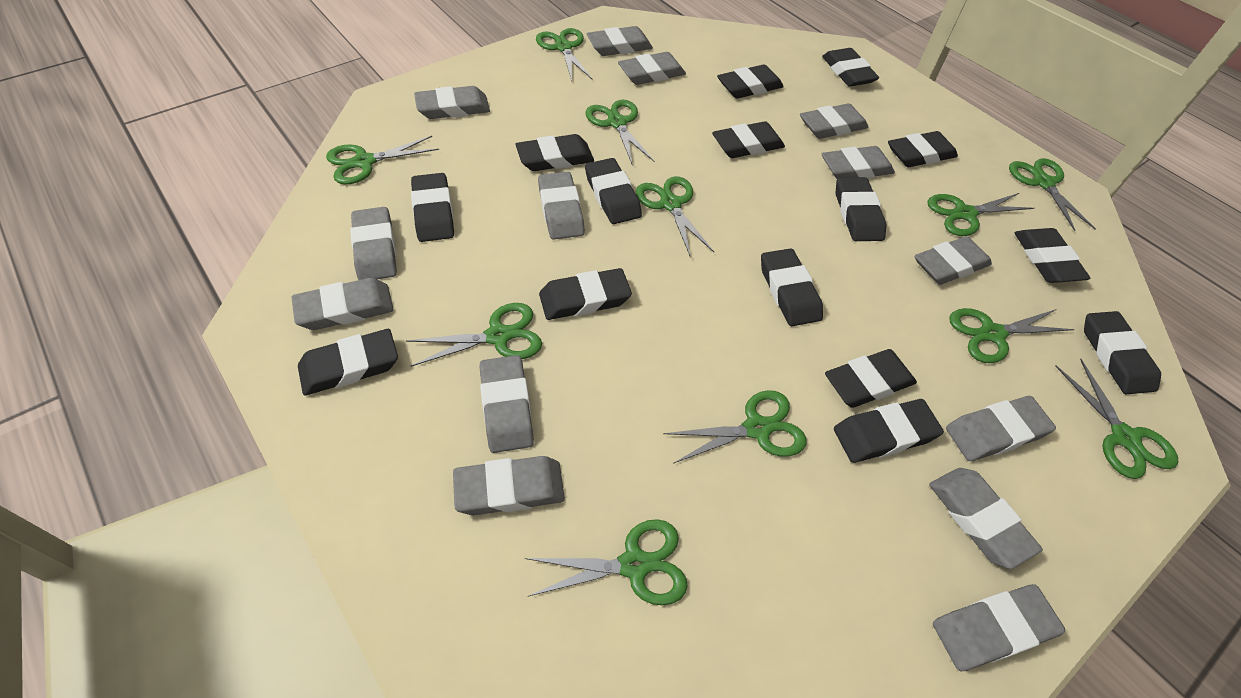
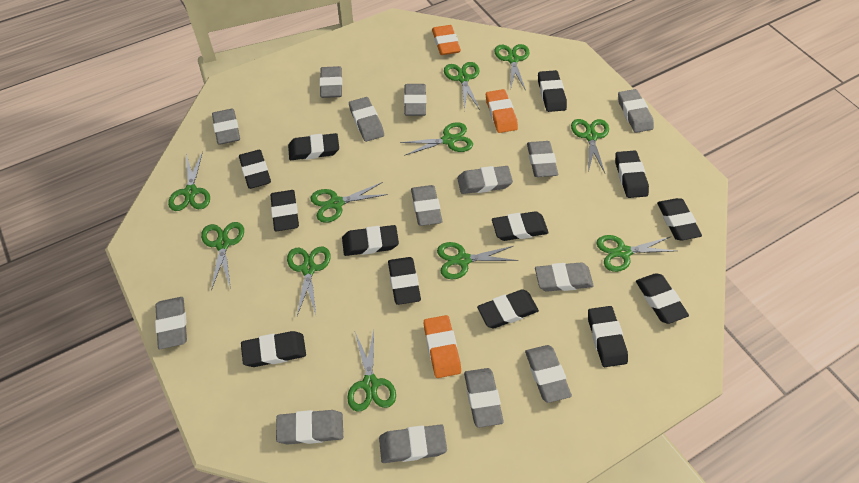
black eraser: 15 -> 13
orange eraser: 0 -> 3

